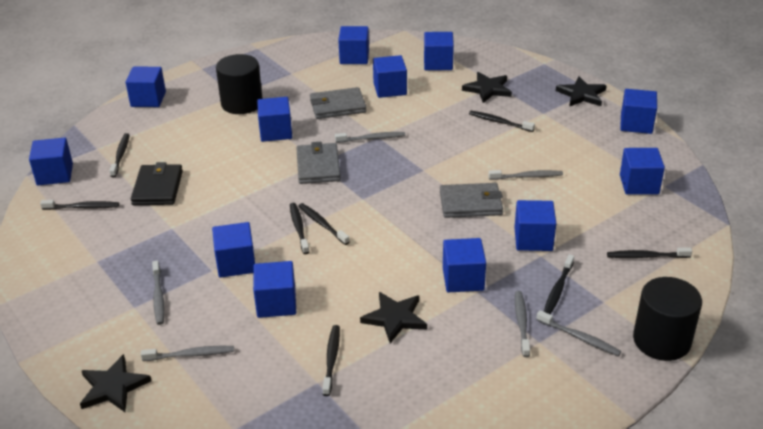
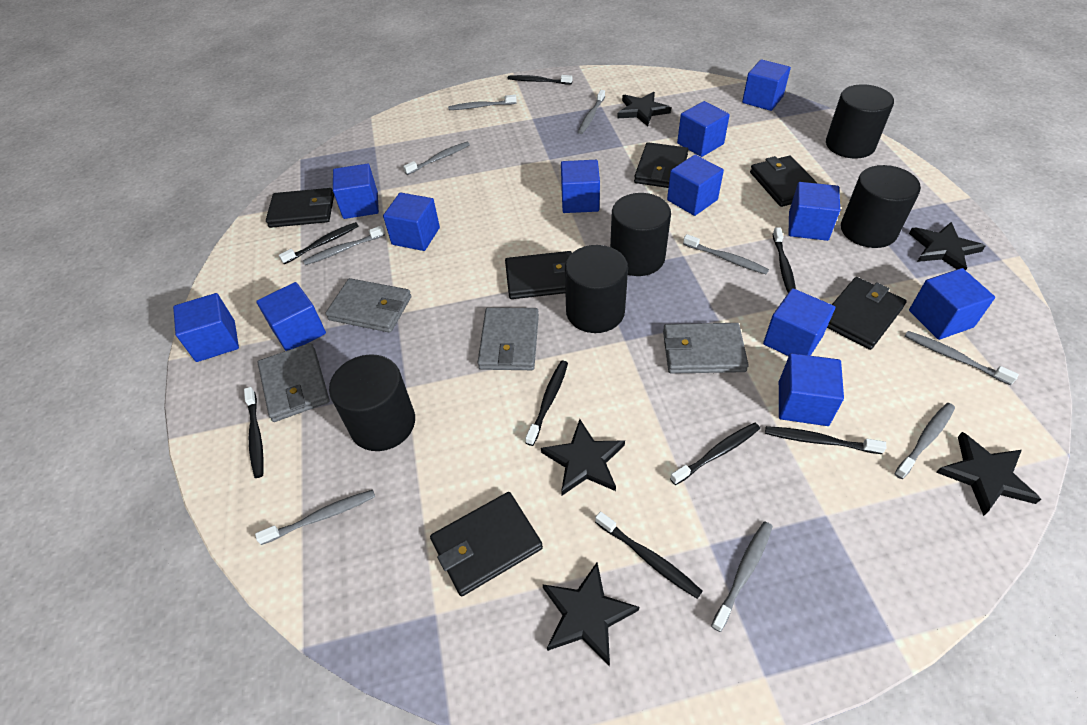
black cylinder: 2 -> 5
black star: 4 -> 5
black wallet: 1 -> 6
grey toothbrush: 6 -> 9
grey wallet: 3 -> 4

